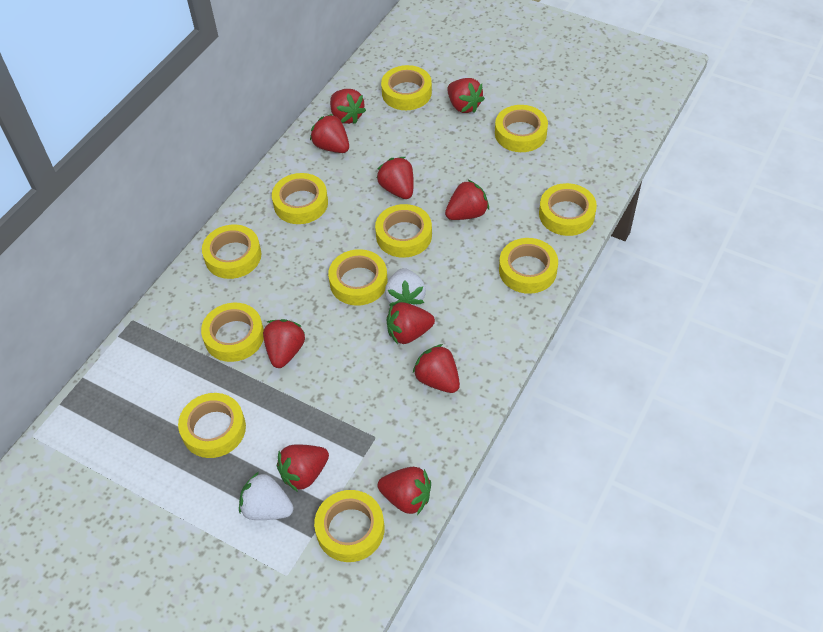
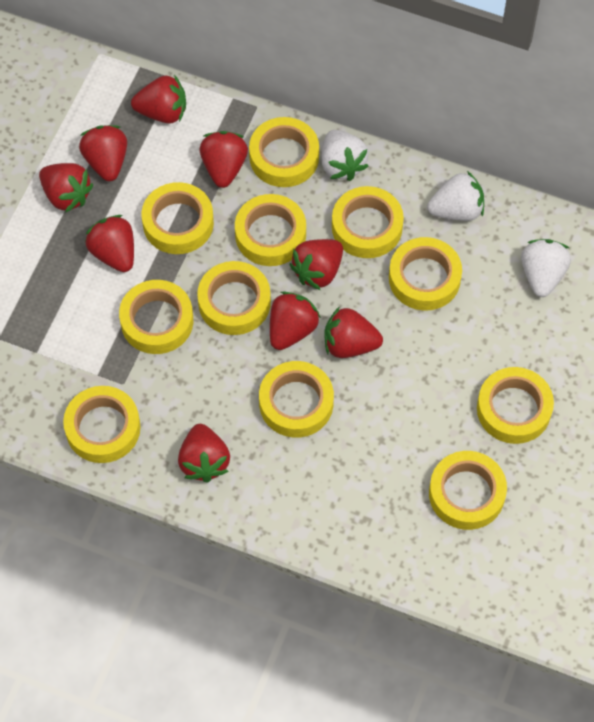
red strawberry: 10 -> 9
white strawberry: 2 -> 3

